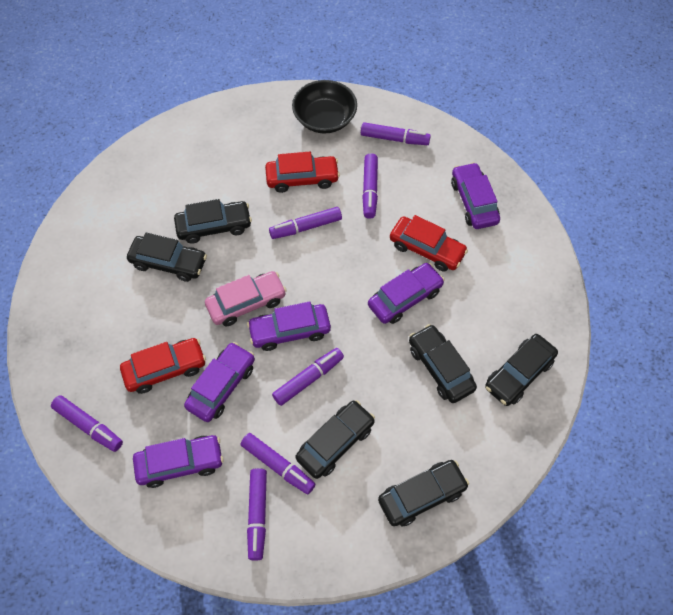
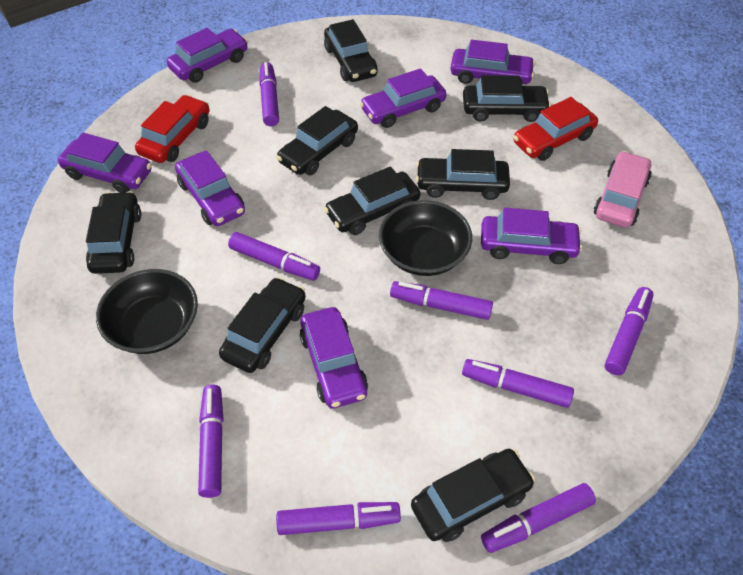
black bowl: 1 -> 2
black car: 6 -> 8
purple car: 5 -> 7
purple marker: 7 -> 8
red car: 3 -> 2

